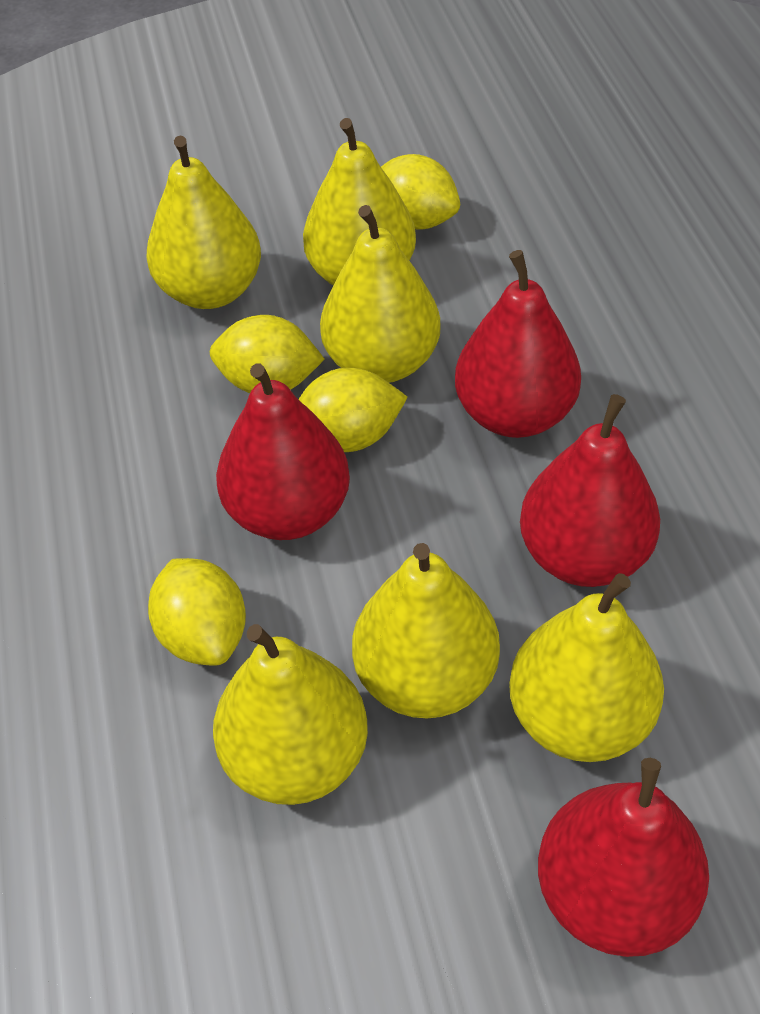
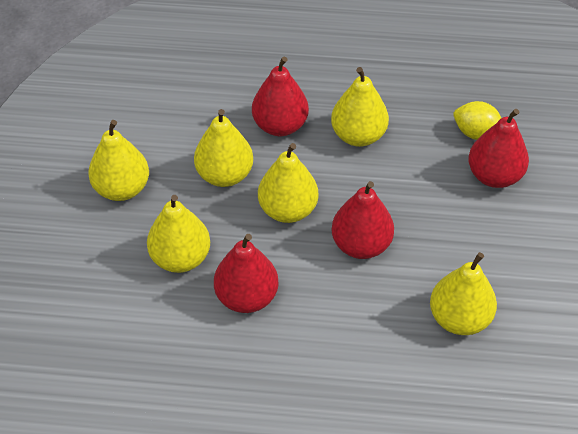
yellow lemon: 4 -> 1

